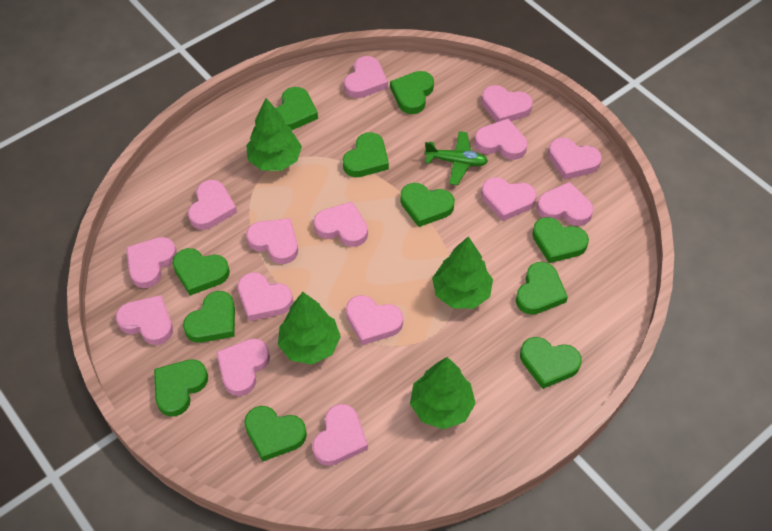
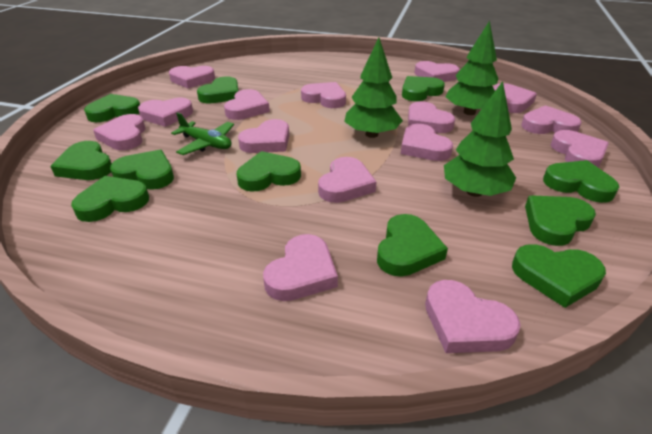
green tree: 4 -> 3

